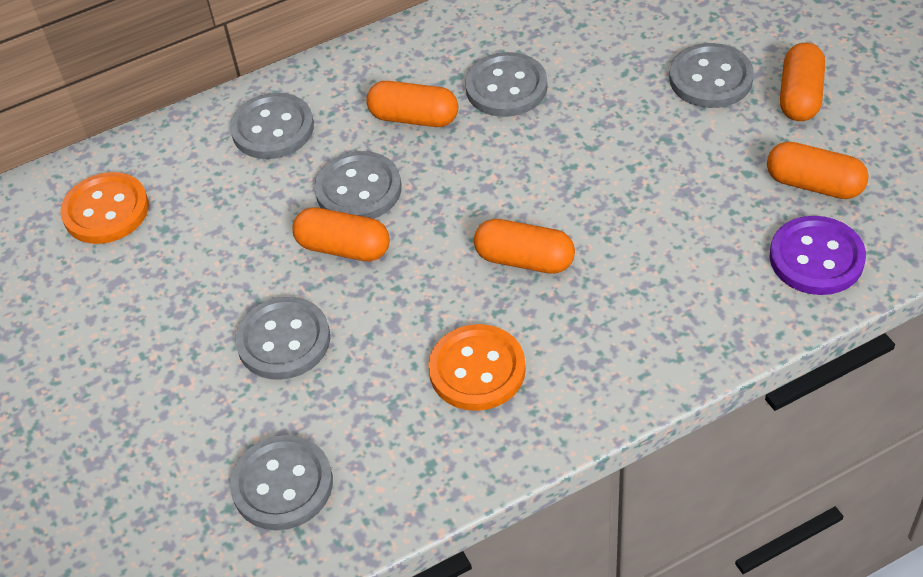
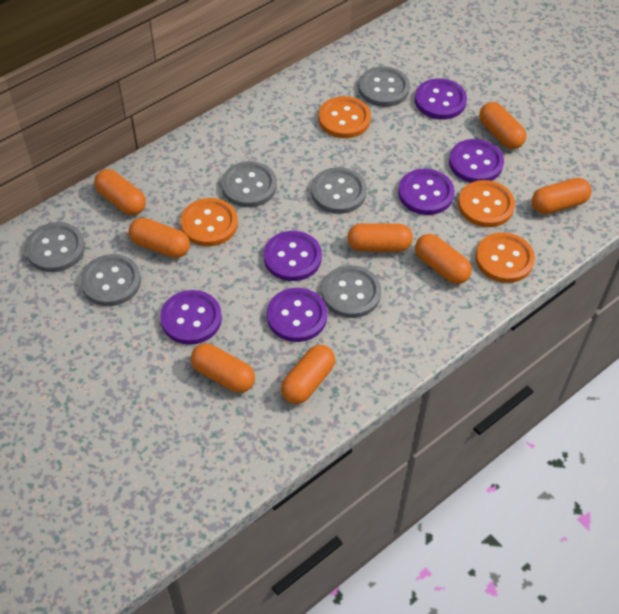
orange button: 2 -> 4
orange capsule: 5 -> 8
purple button: 1 -> 6

